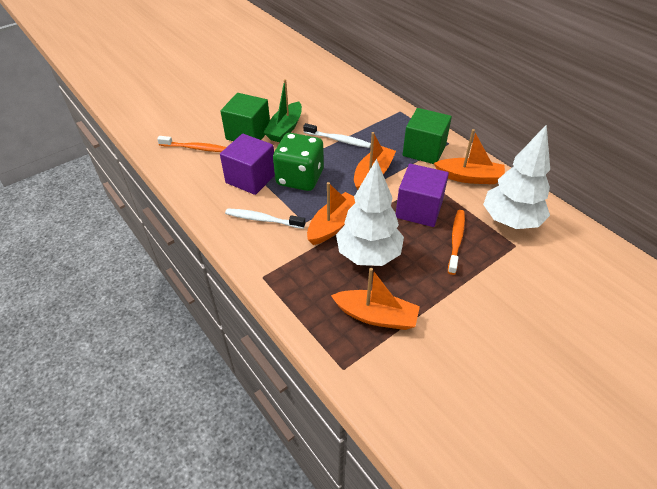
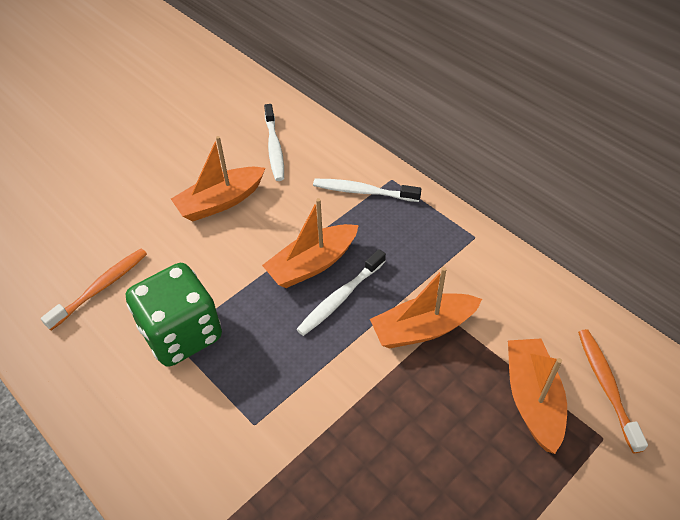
green boat: 1 -> 0
green cube: 2 -> 0
purple cube: 2 -> 0
white toothbrush: 2 -> 3
white tree: 2 -> 0

